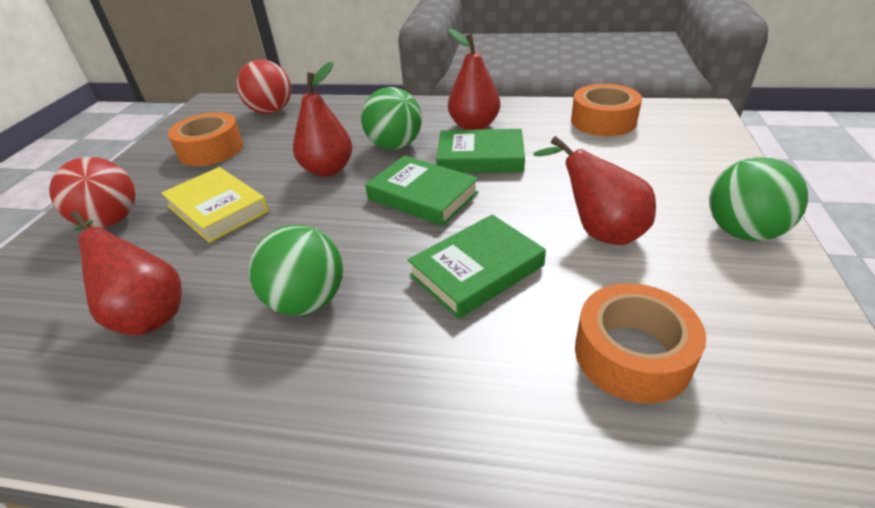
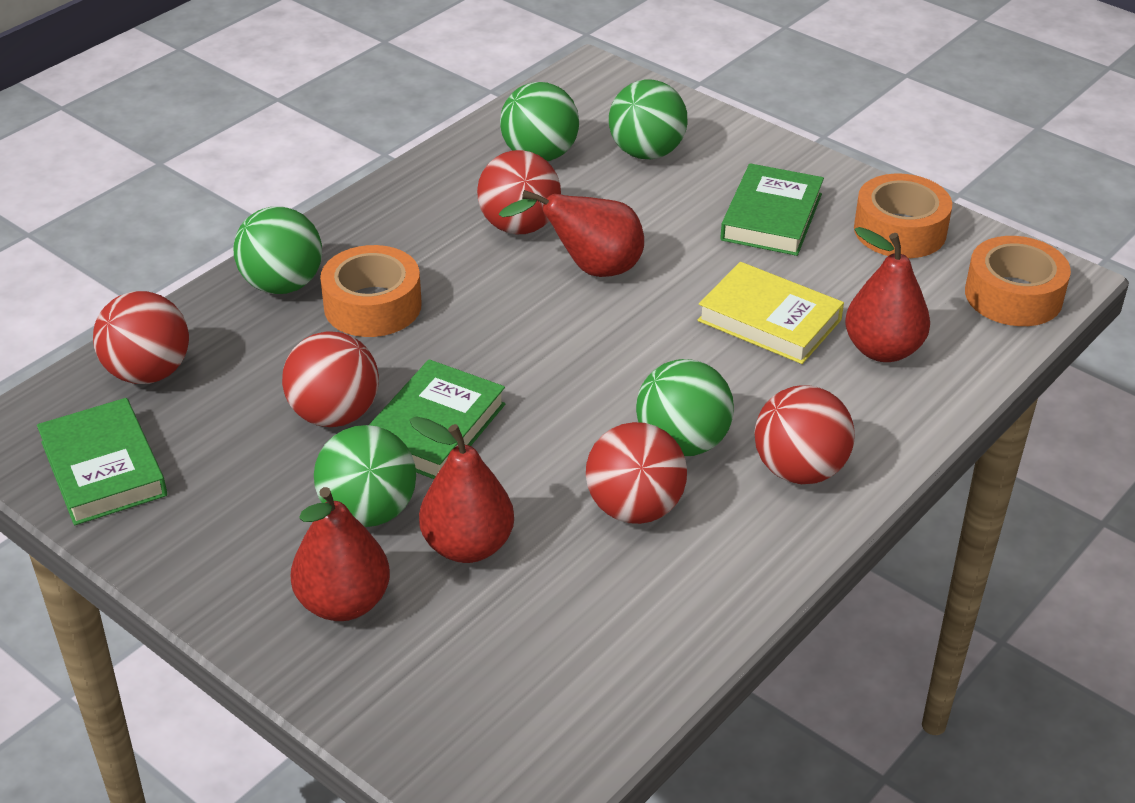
green ball: 3 -> 5
red ball: 2 -> 5

